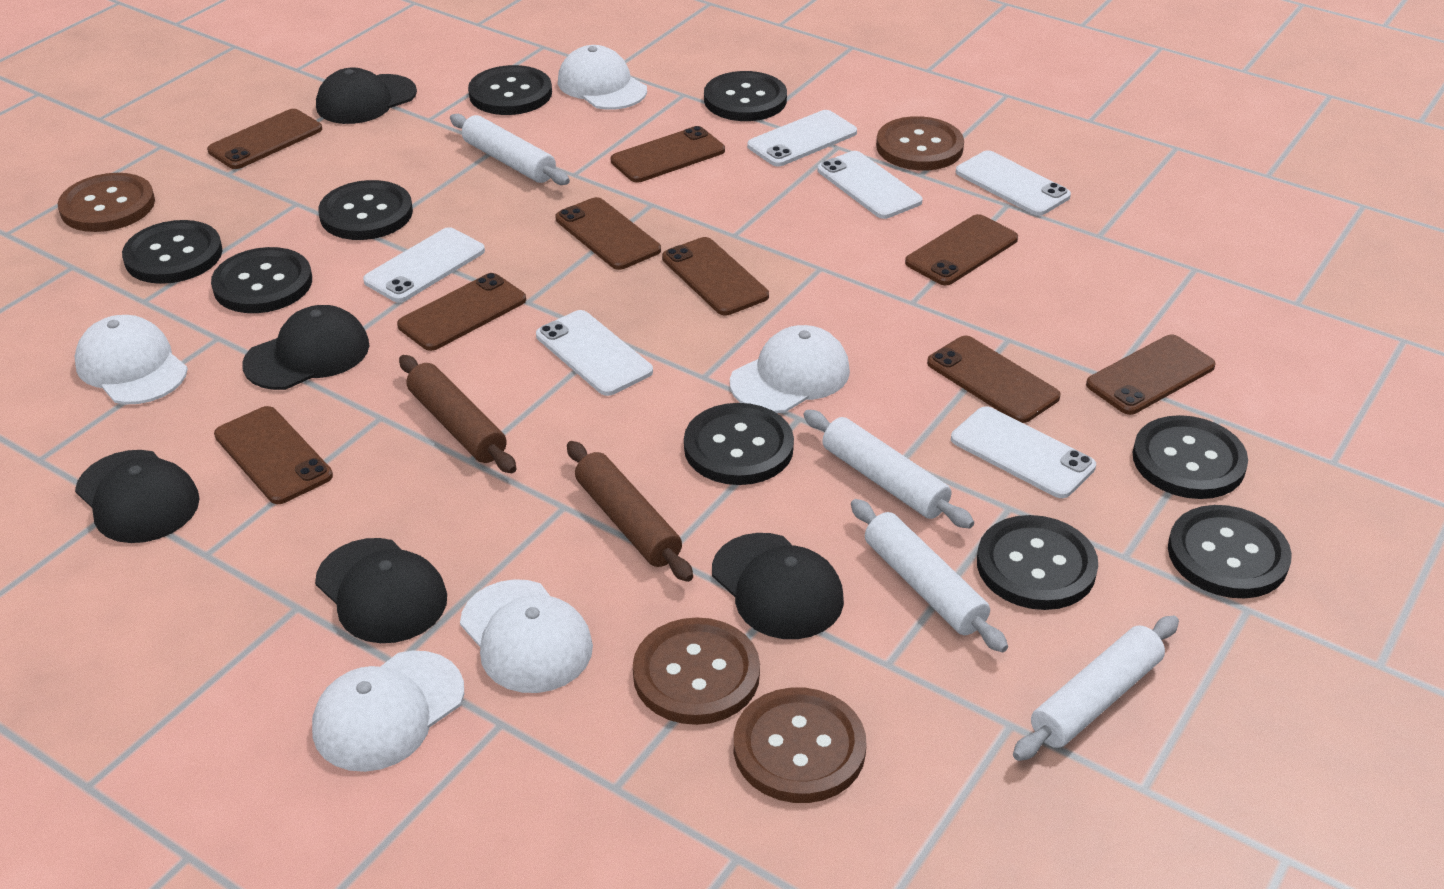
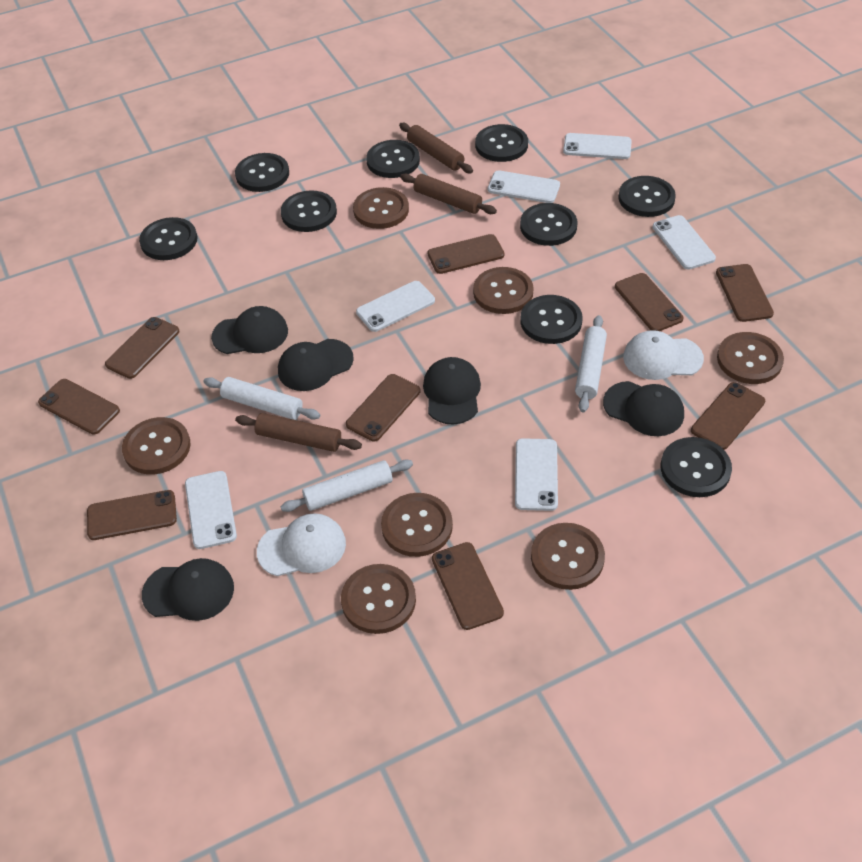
brown button: 4 -> 7
brown rolling pin: 2 -> 3
white cap: 5 -> 2
white rolling pin: 4 -> 3

